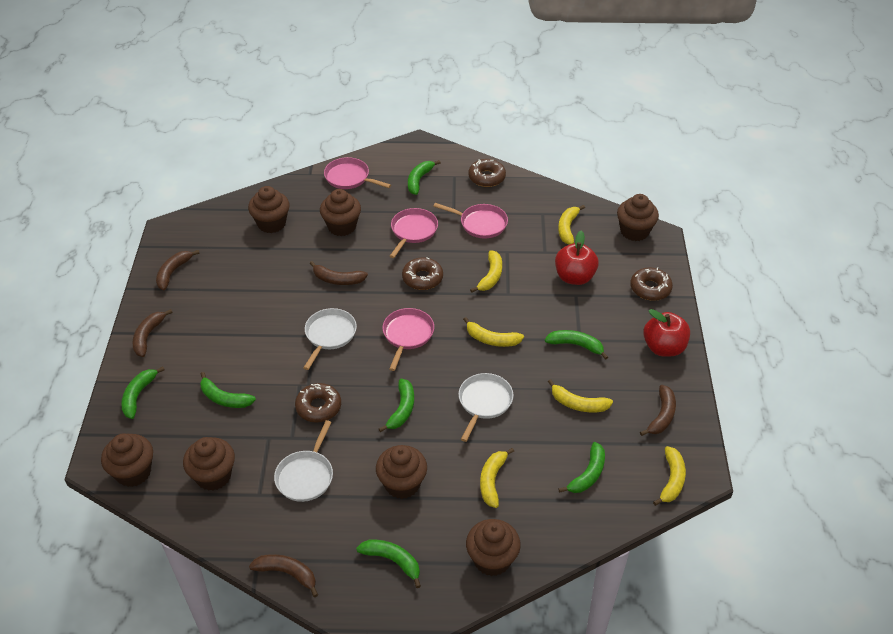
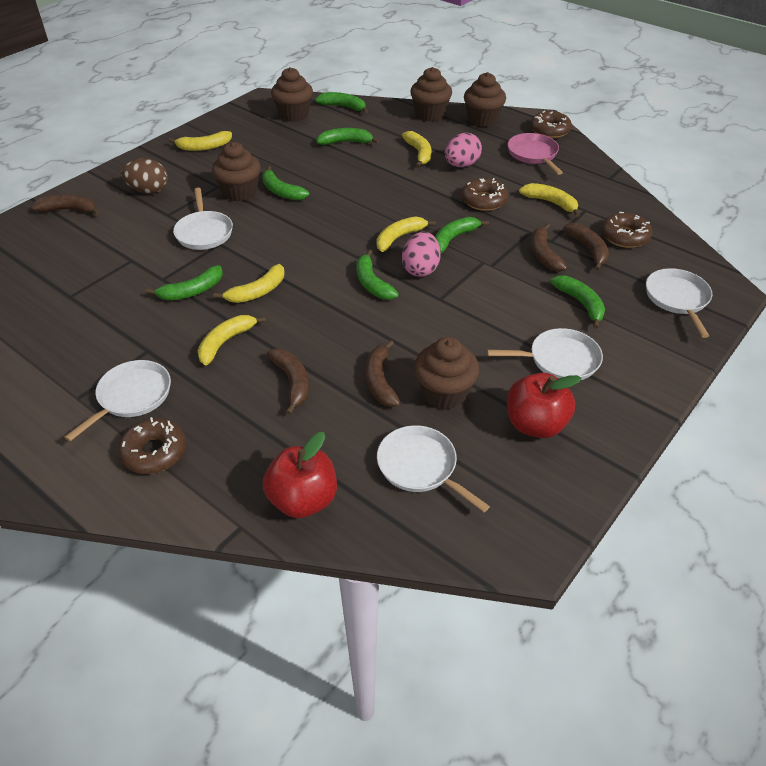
brown cupcake: 7 -> 5
brown egg: 0 -> 1
pink egg: 0 -> 2
pink pan: 4 -> 1
white pan: 3 -> 5

